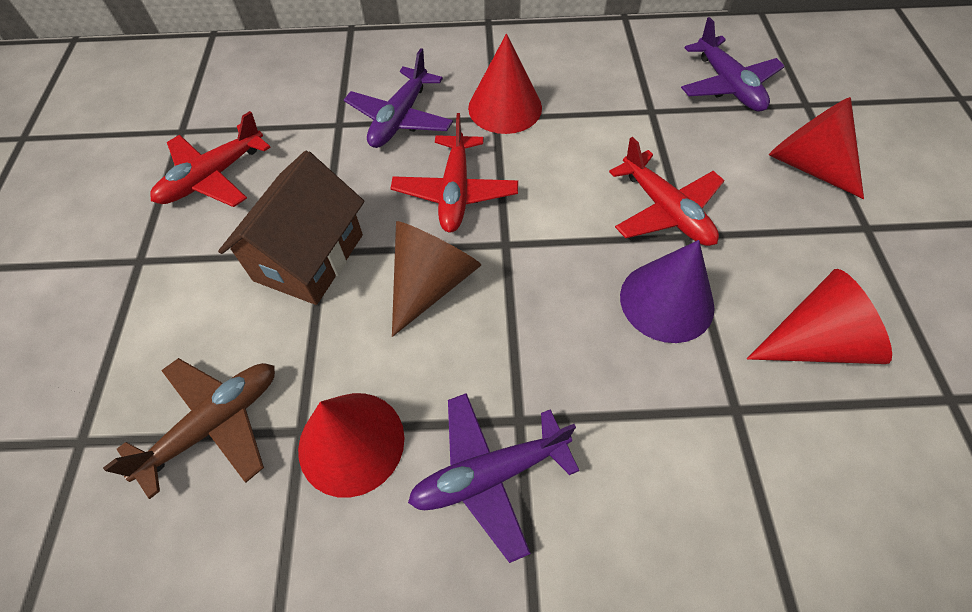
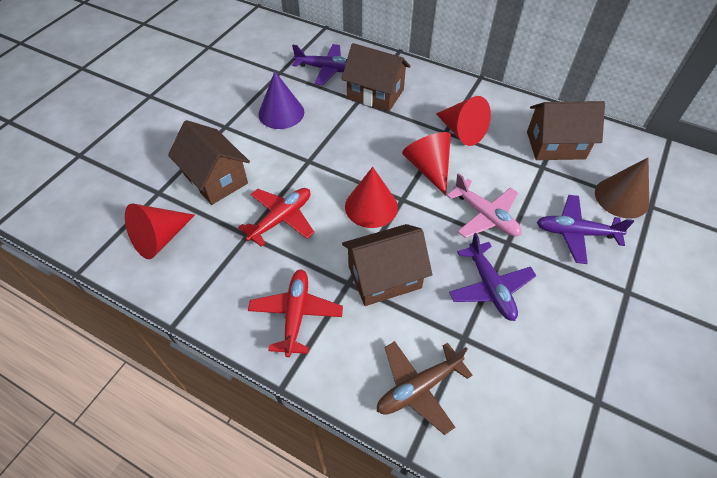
brown house: 1 -> 4
pink plane: 0 -> 1
red plane: 3 -> 2

